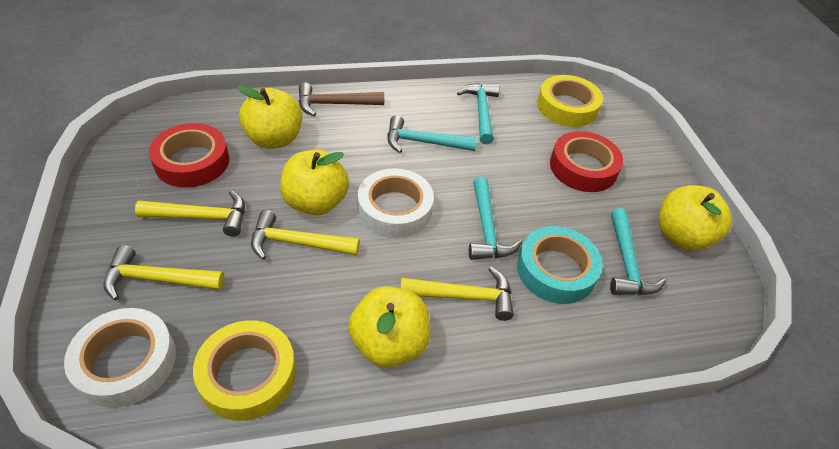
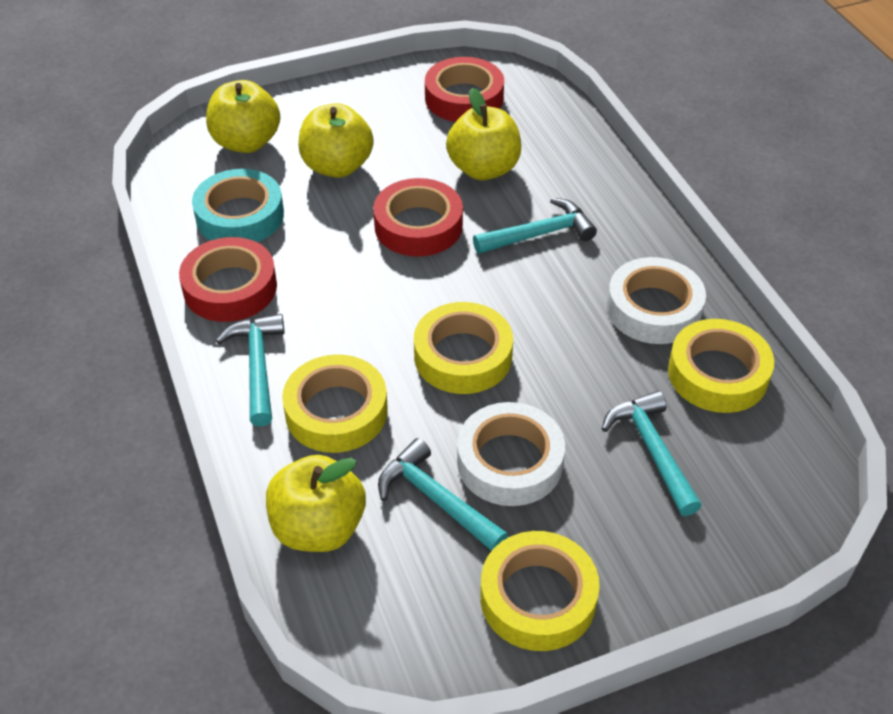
brown hammer: 1 -> 0
red tape: 2 -> 3
yellow hammer: 4 -> 0
yellow tape: 2 -> 4

